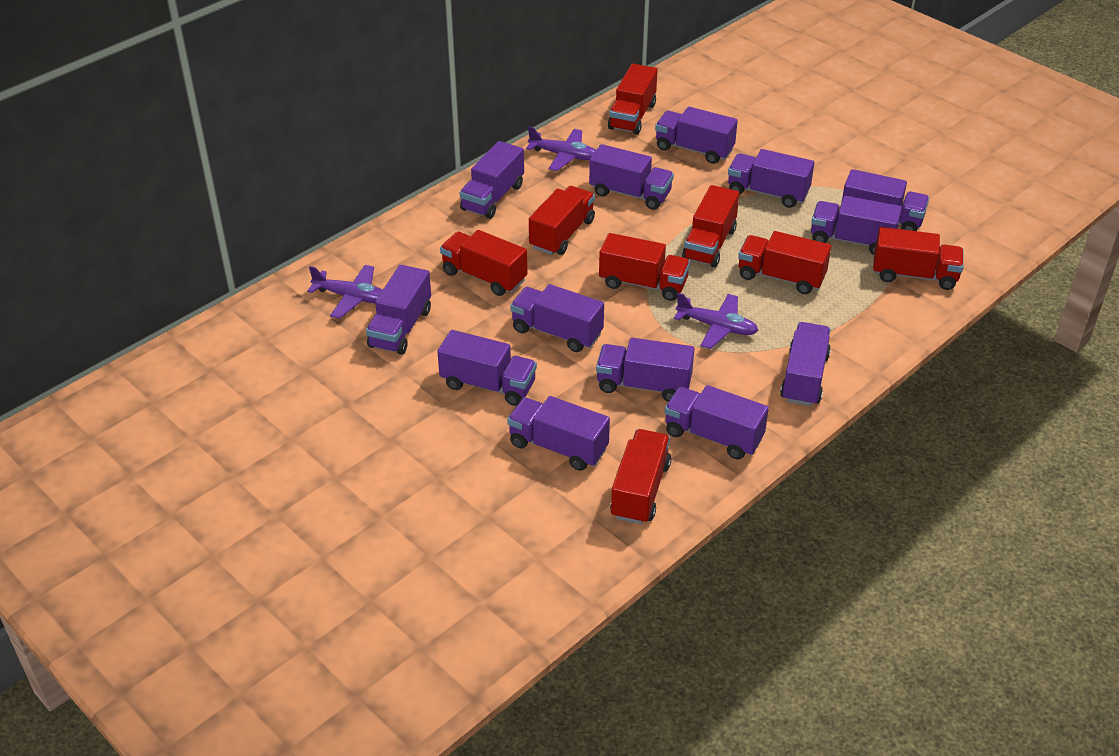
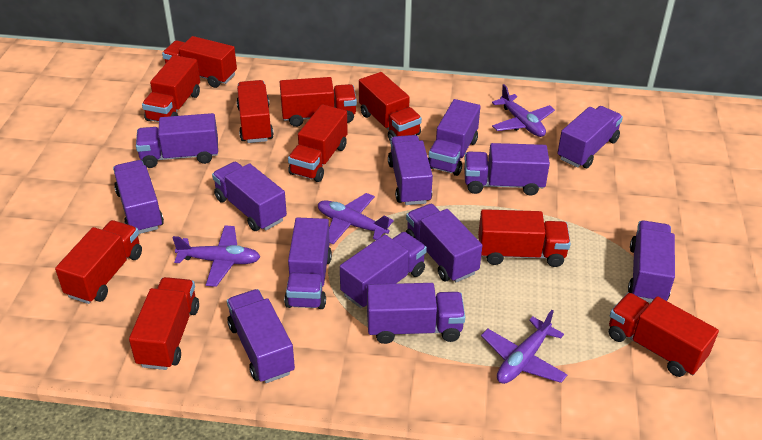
purple plane: 3 -> 4
red truck: 8 -> 10

